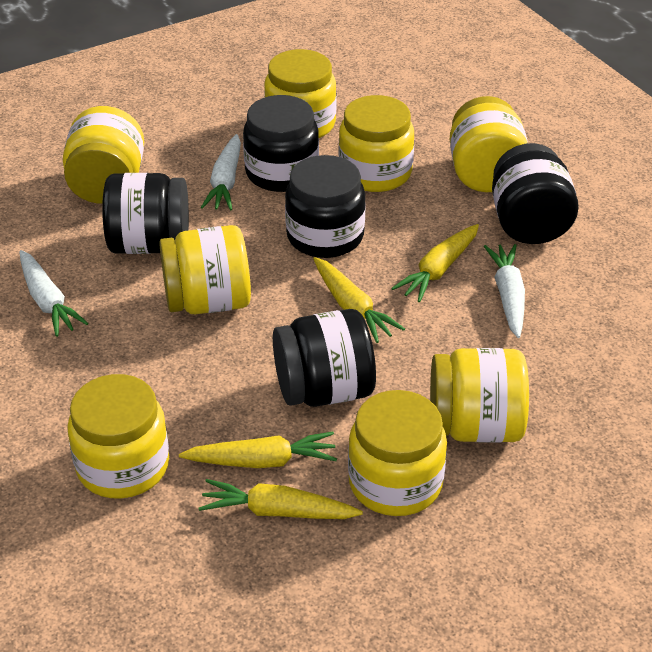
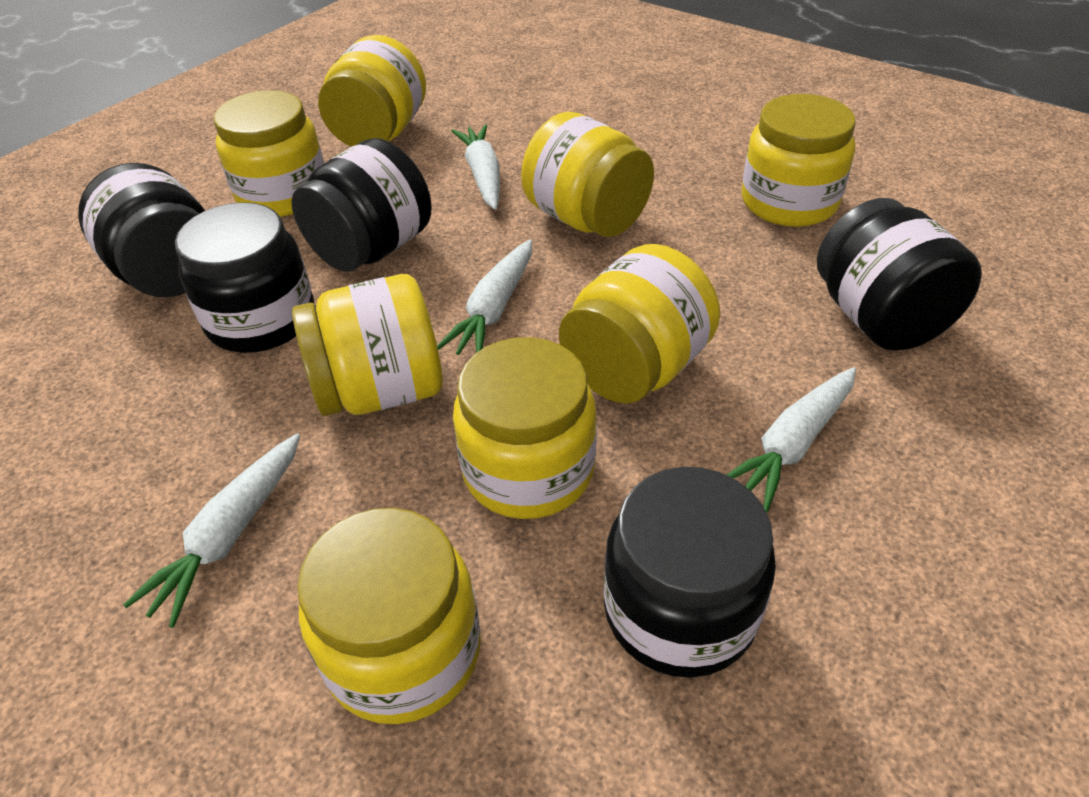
white carrot: 3 -> 4
yellow carrot: 4 -> 0

